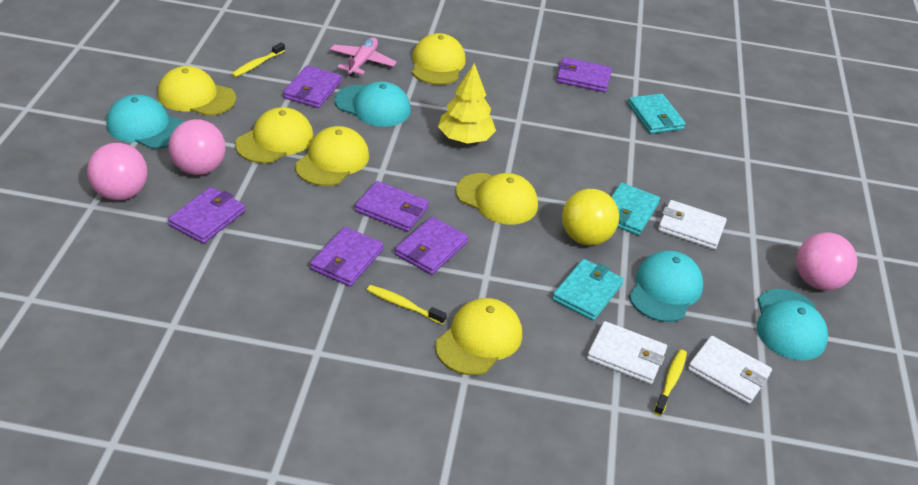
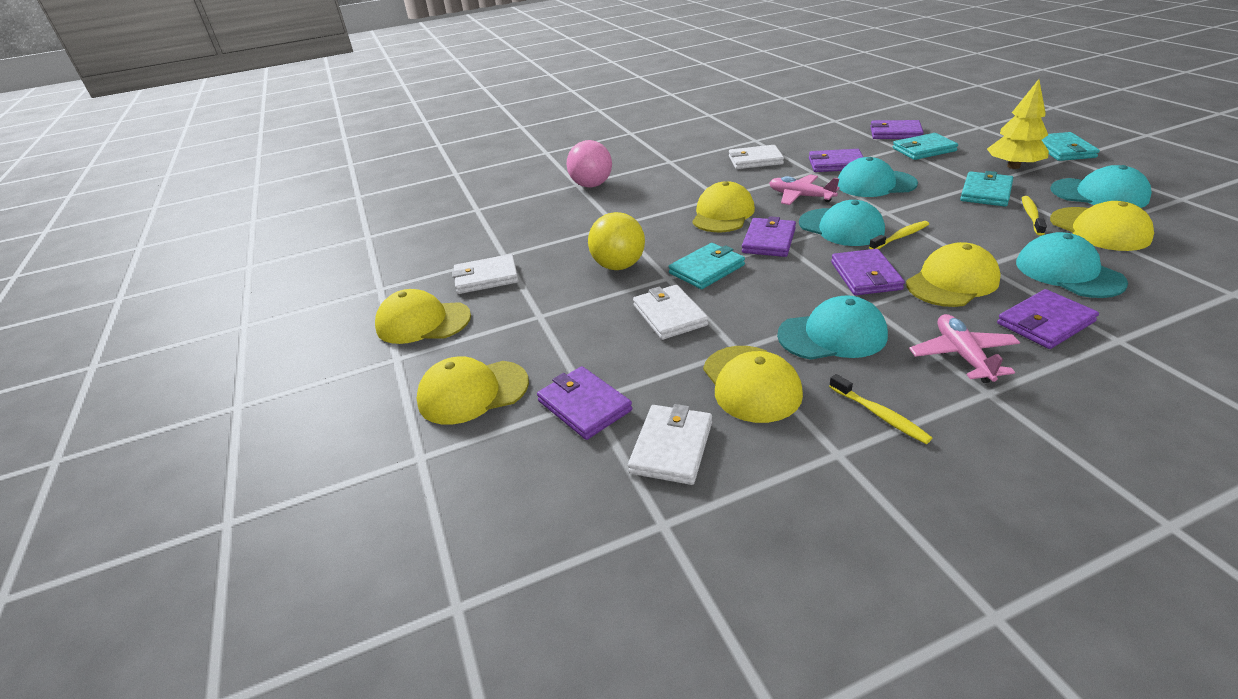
pink ball: 3 -> 1
pink plane: 1 -> 2
turquoise cap: 4 -> 5
turquoise wallet: 3 -> 4
white wallet: 3 -> 4

